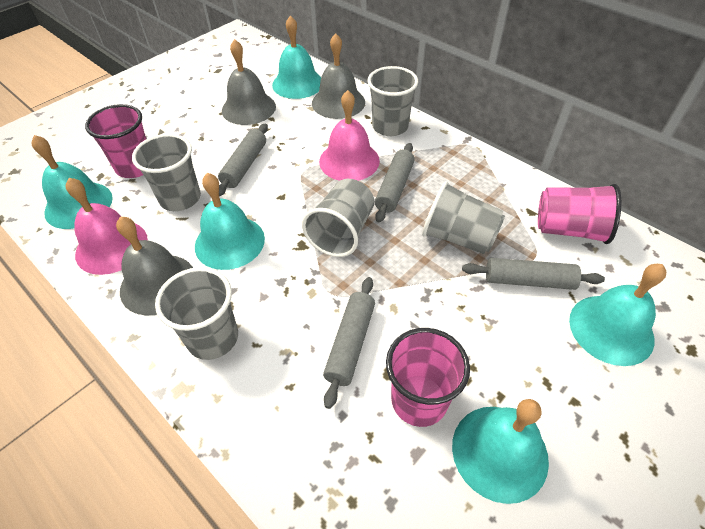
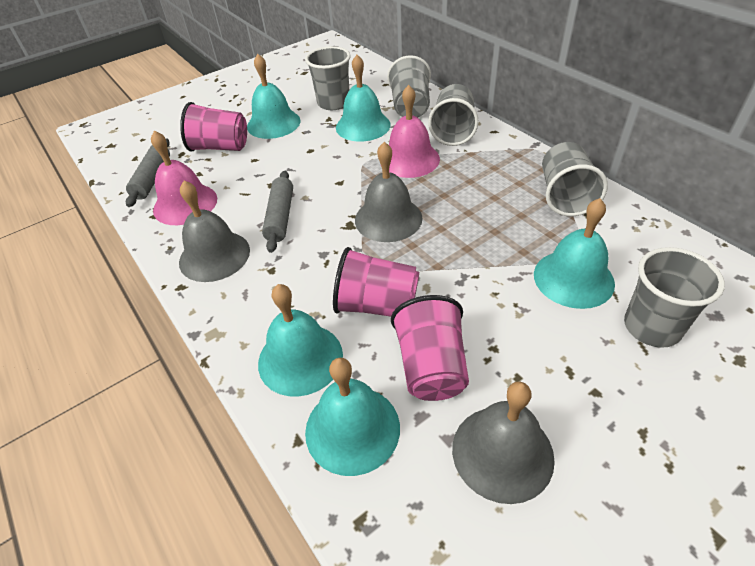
grey rolling pin: 4 -> 2

